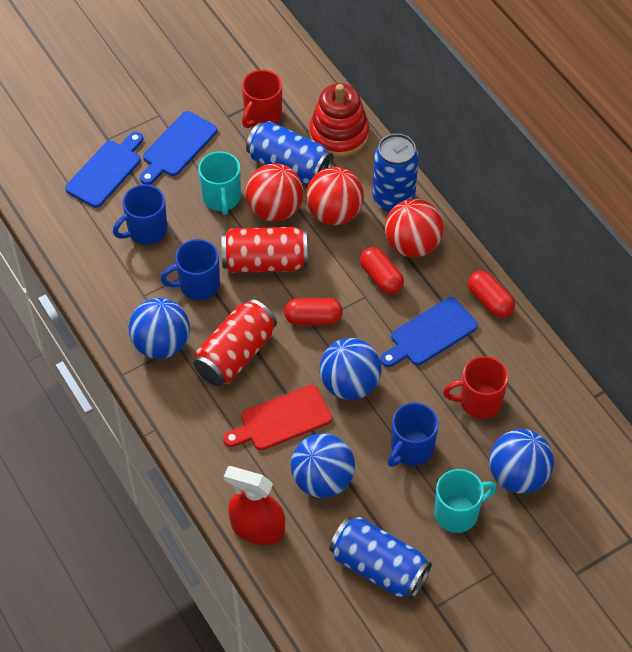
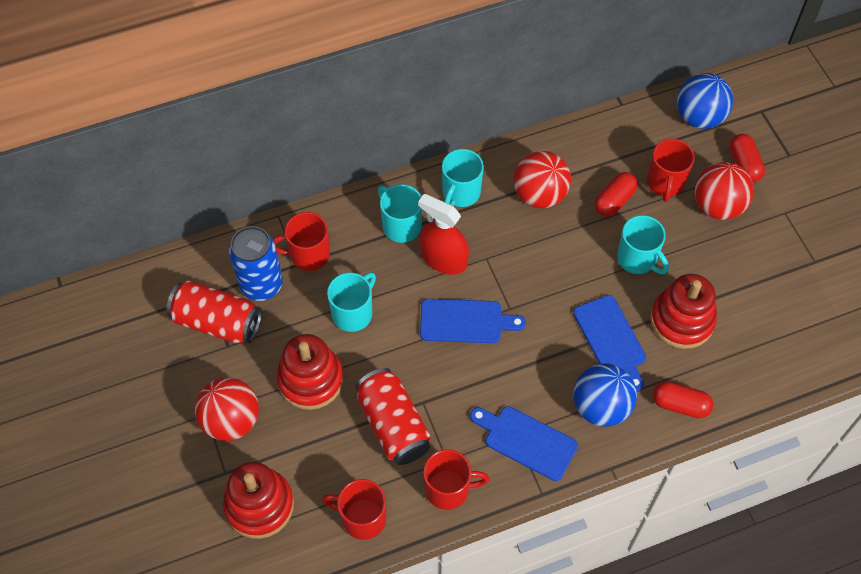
blue ball: 4 -> 2
blue can: 3 -> 1
blue mug: 3 -> 0
red cutting board: 1 -> 0
red mug: 2 -> 4
red stacking toy: 1 -> 3
turquoise mug: 2 -> 4

